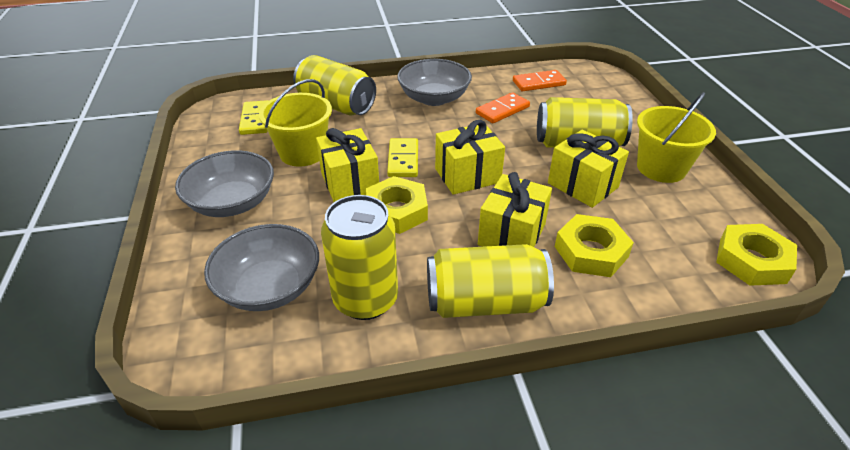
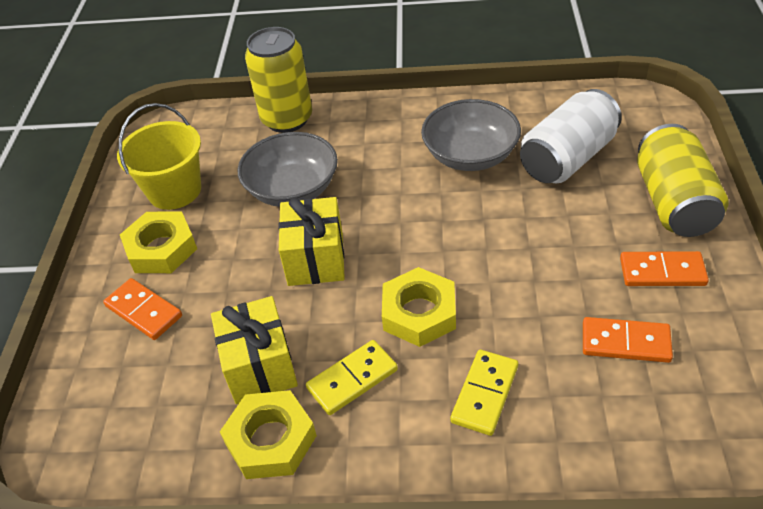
grey bowl: 3 -> 2
orange domino: 2 -> 3
white can: 0 -> 1
yellow bucket: 2 -> 1
yellow can: 4 -> 2
yellow gift: 4 -> 2

